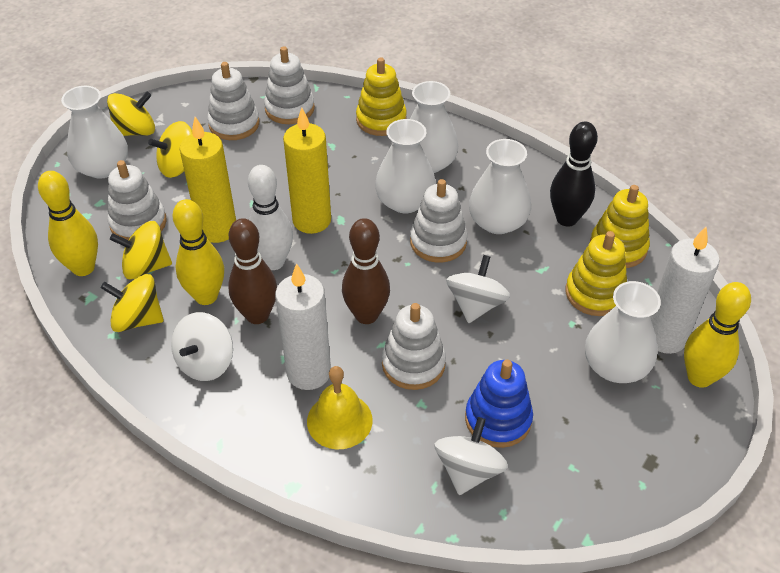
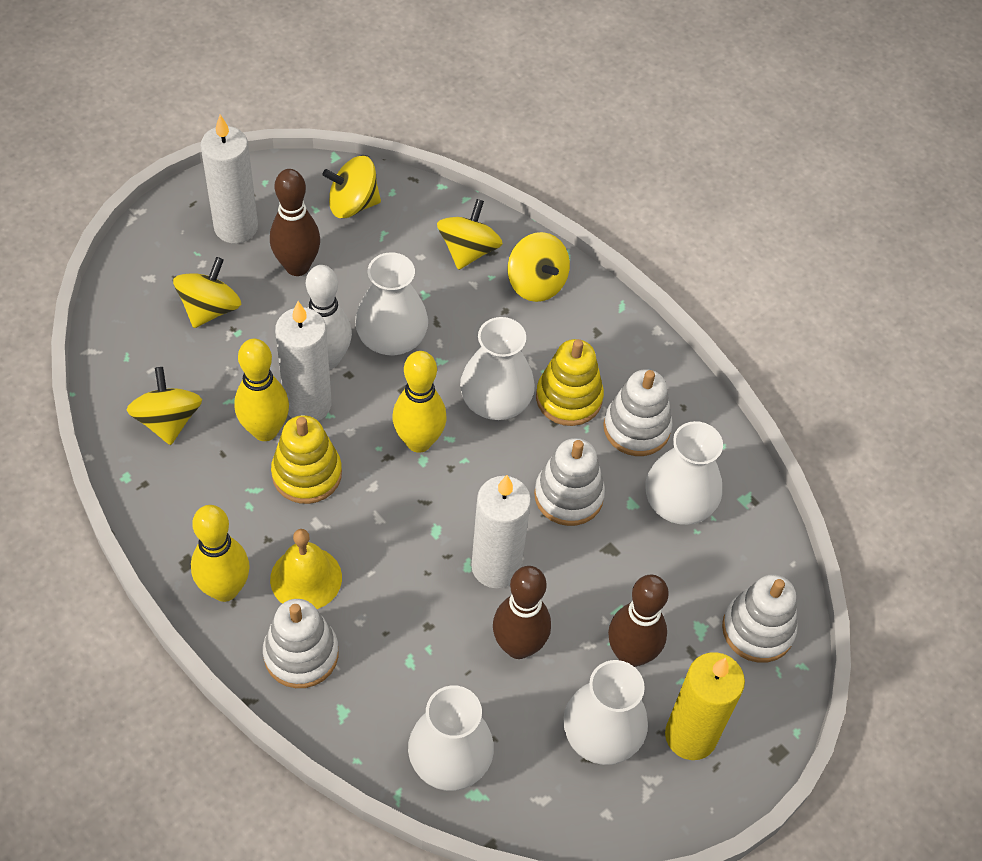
black bowling pin: 1 -> 0
blue stacking toy: 1 -> 0
brown bowling pin: 2 -> 3
white candle: 2 -> 3
white spinning top: 3 -> 0
white stacking toy: 5 -> 4
yellow candle: 2 -> 1
yellow spinning top: 4 -> 5
yellow stacking toy: 3 -> 2

